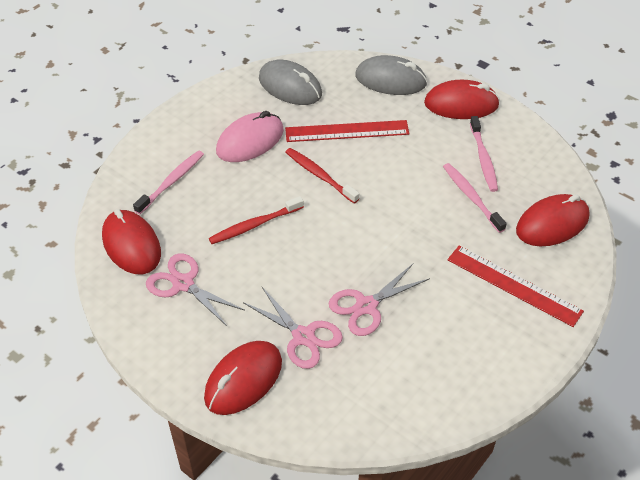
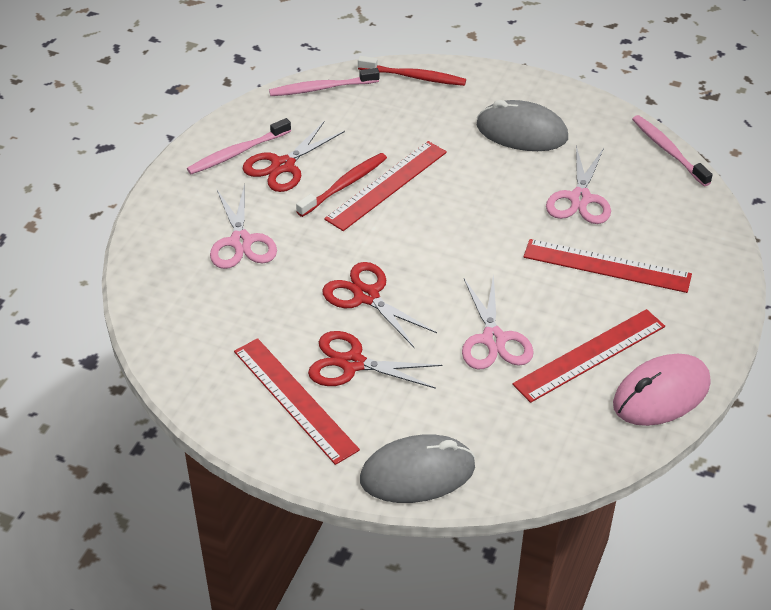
red mouse: 4 -> 0
red ruler: 2 -> 4
red scissors: 0 -> 3

